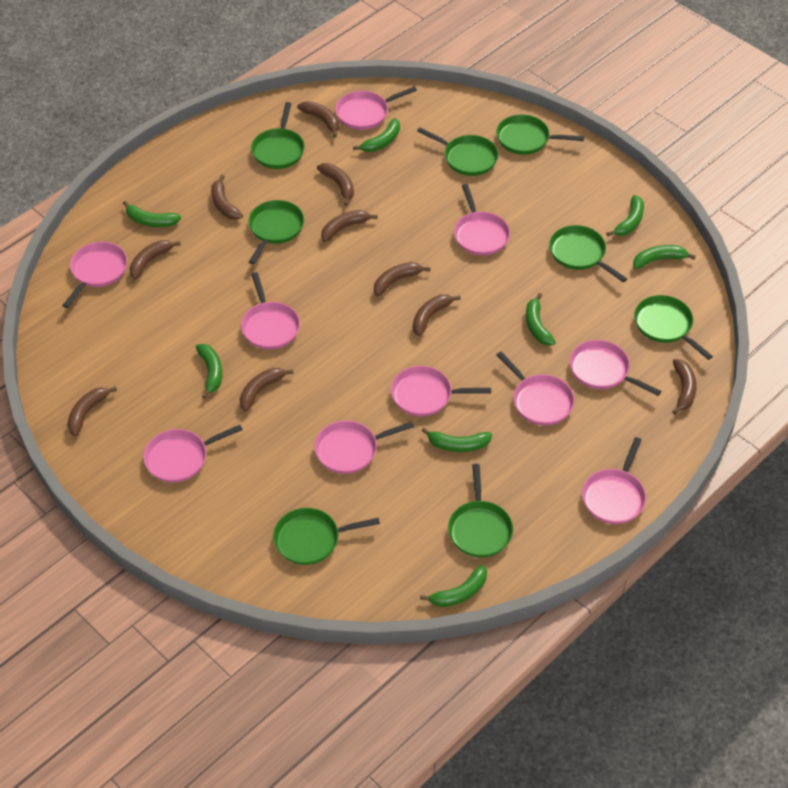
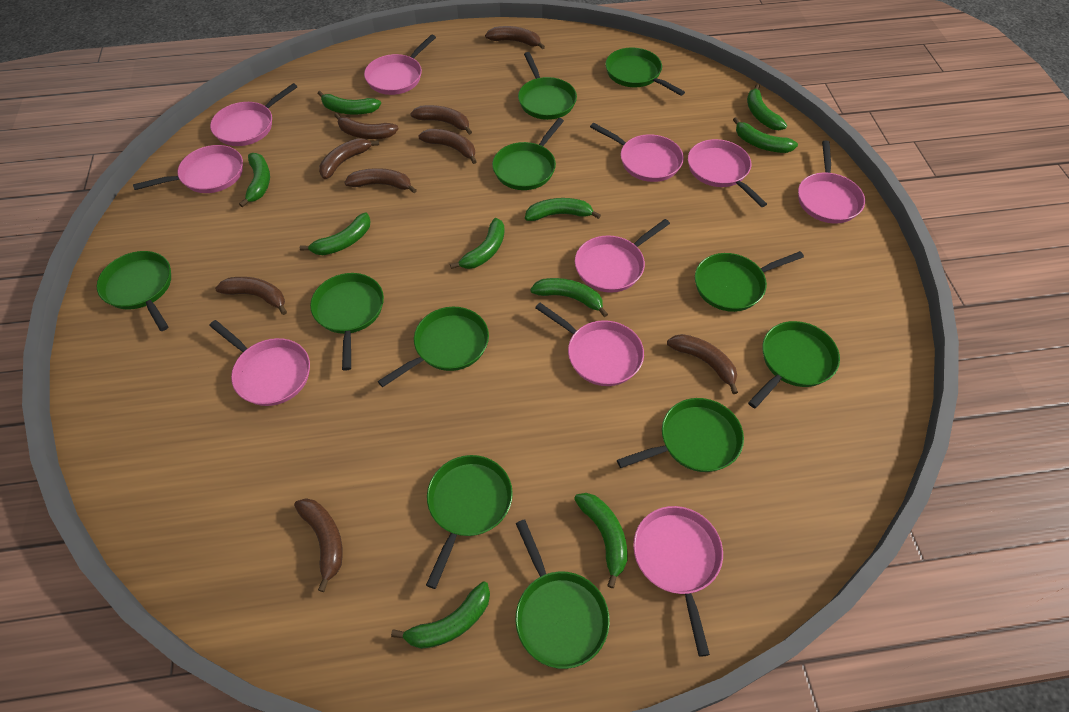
brown banana: 10 -> 9
green banana: 8 -> 10
green pan: 8 -> 11

